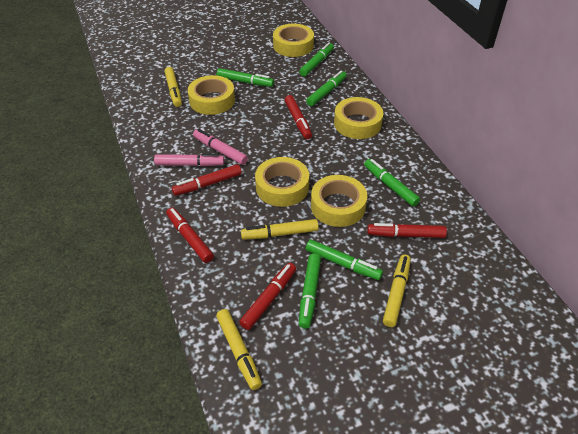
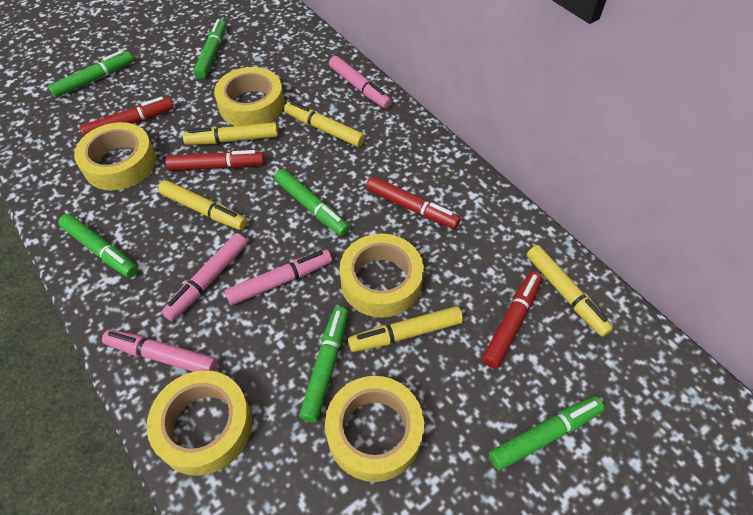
pink marker: 2 -> 4
red marker: 5 -> 4
yellow marker: 4 -> 5

